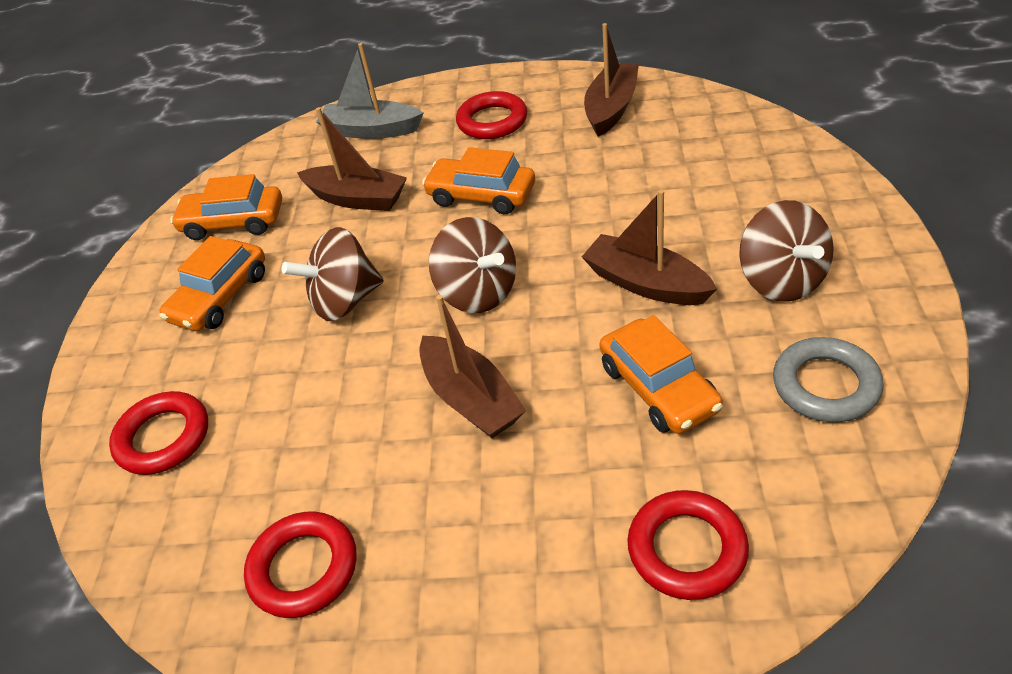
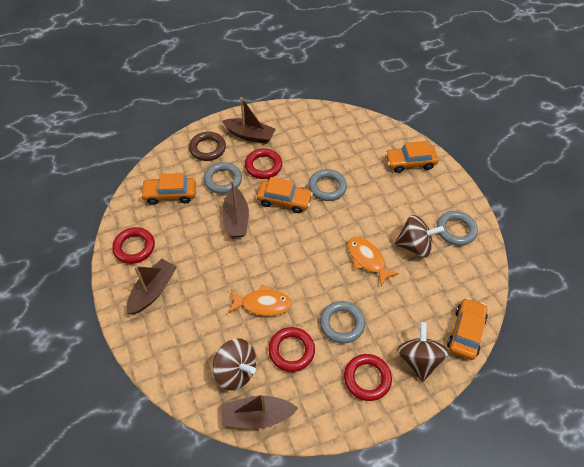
brown ring: 0 -> 1
grey boat: 1 -> 0
grey ring: 1 -> 4
orange fish: 0 -> 2

